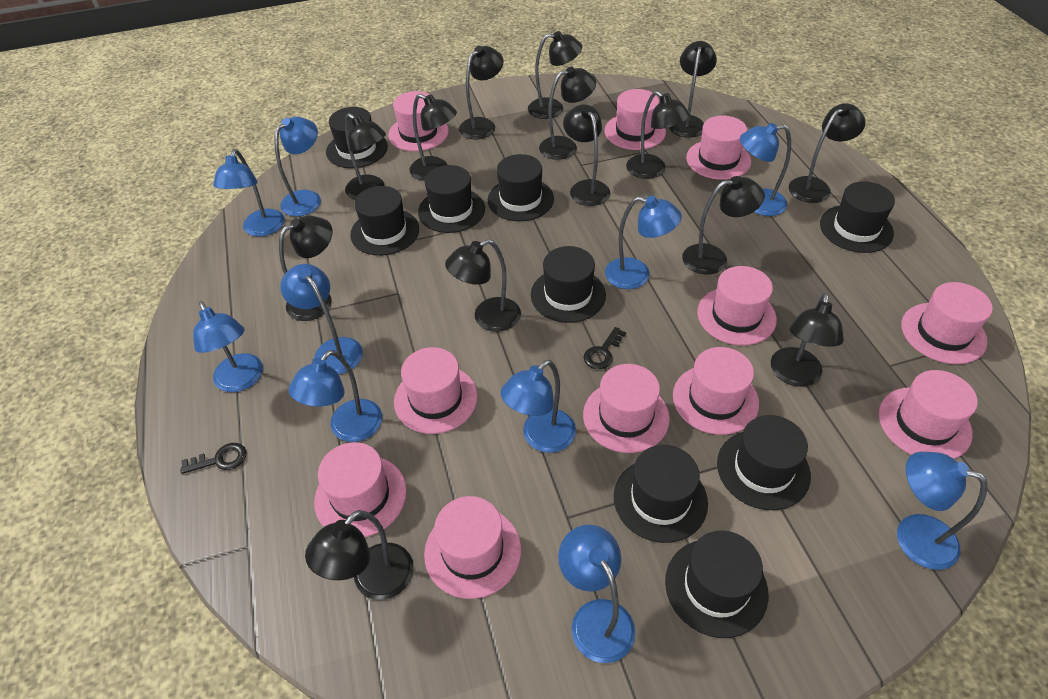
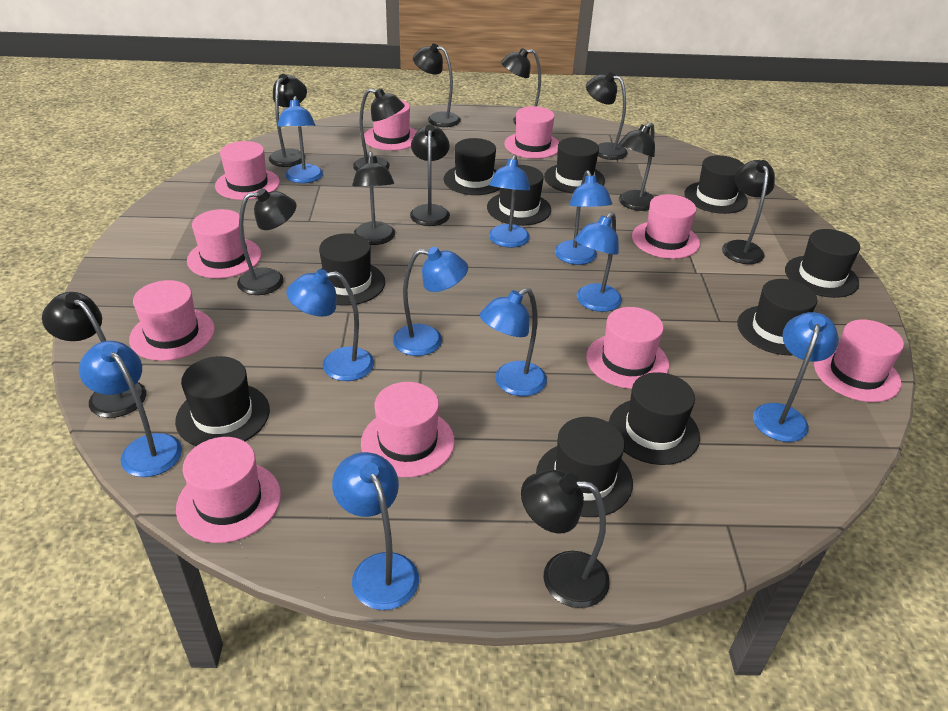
black hat: 9 -> 10
black key: 2 -> 0
black lamp: 14 -> 12
pink hat: 11 -> 10

